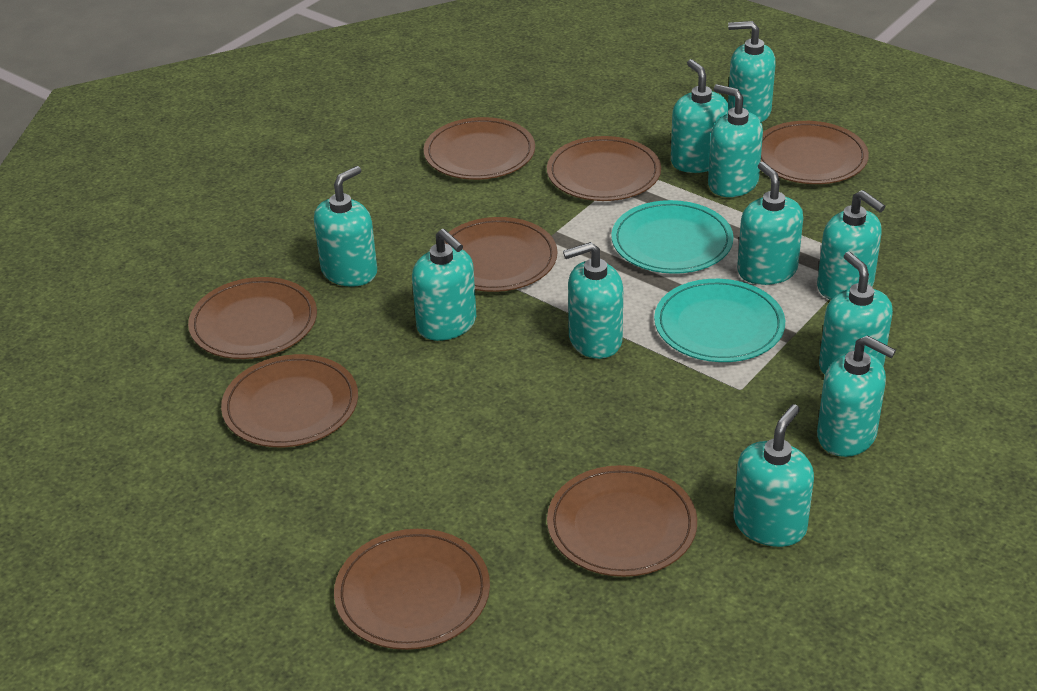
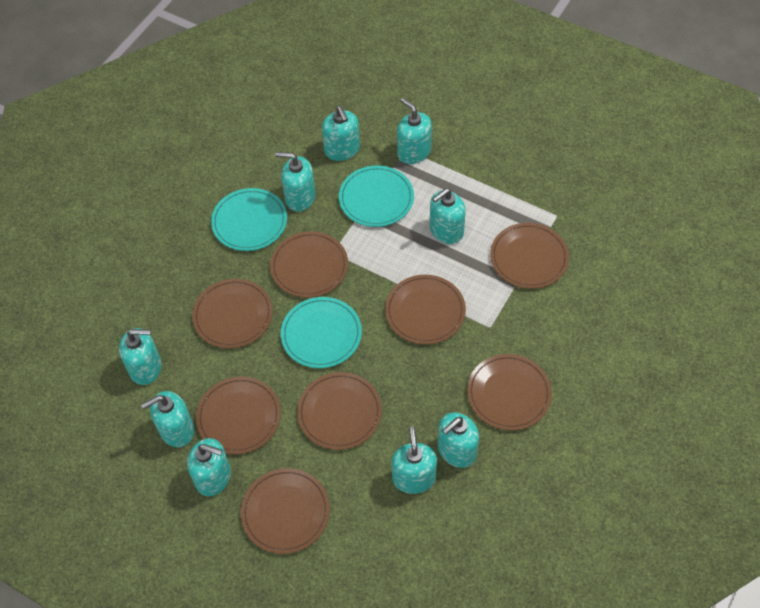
turquoise plate: 2 -> 3
turquoise soap dispenser: 11 -> 9

